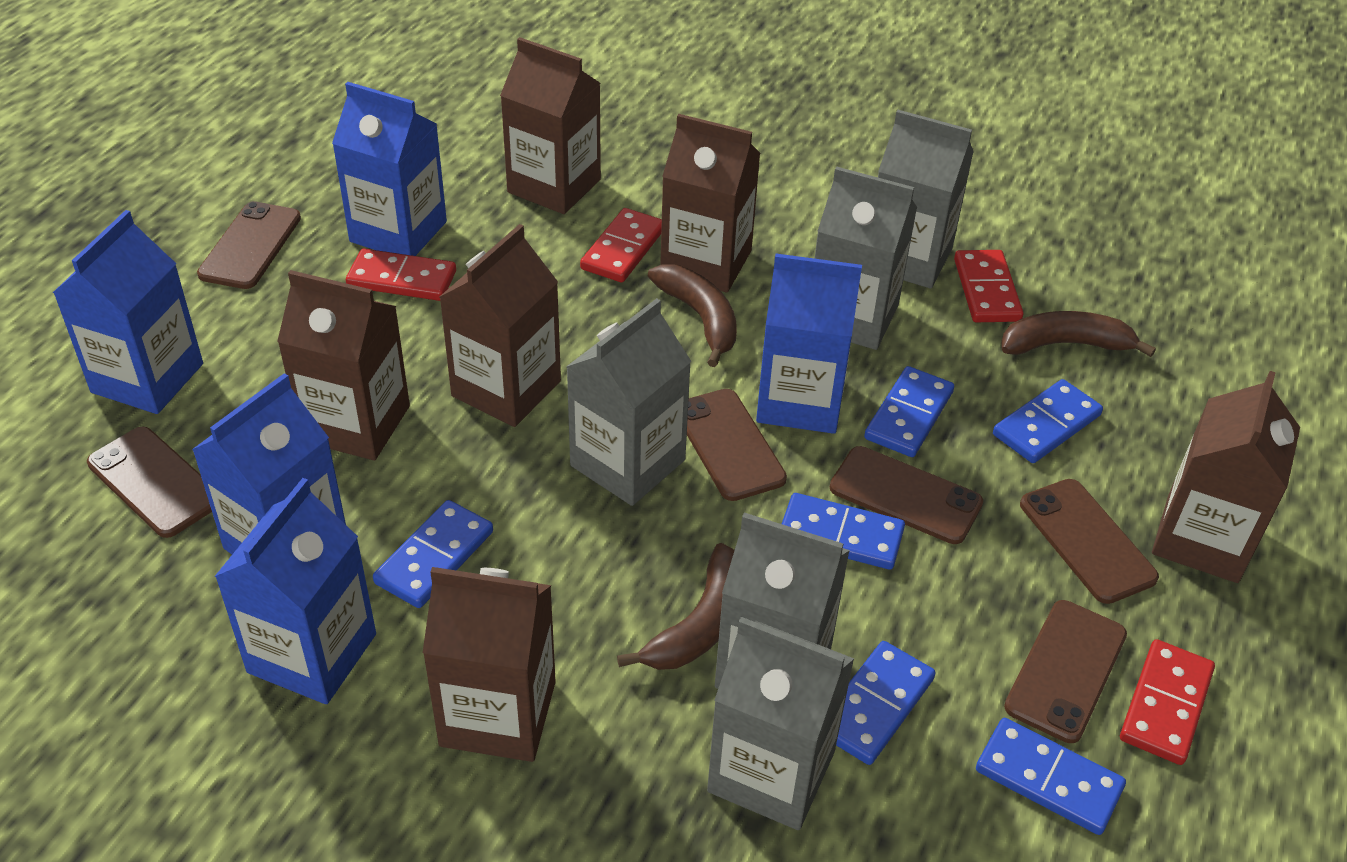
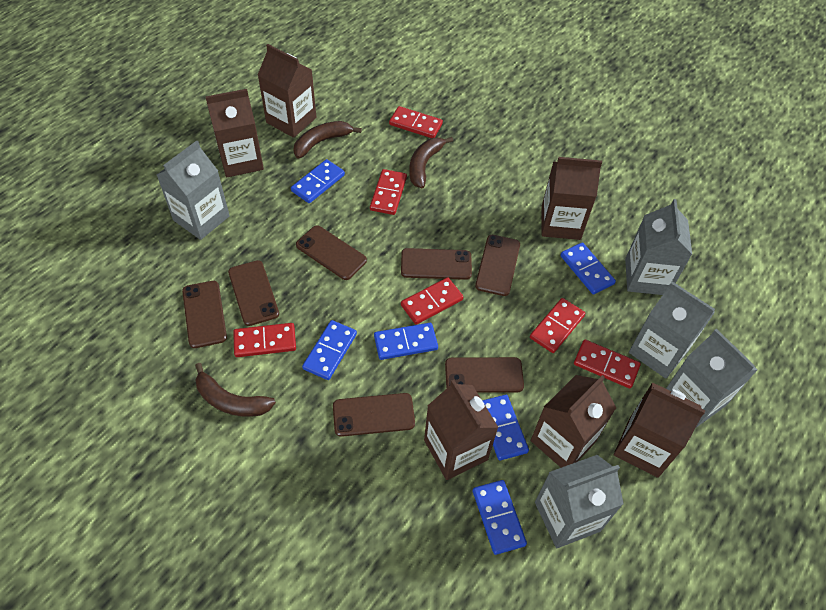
blue carton: 5 -> 0
brown phone: 6 -> 7
red domino: 4 -> 6

